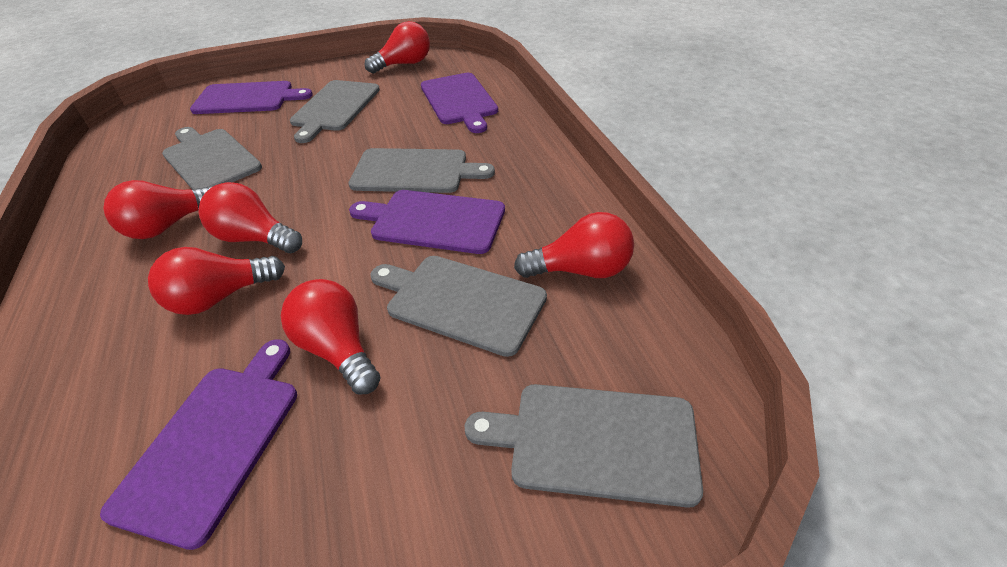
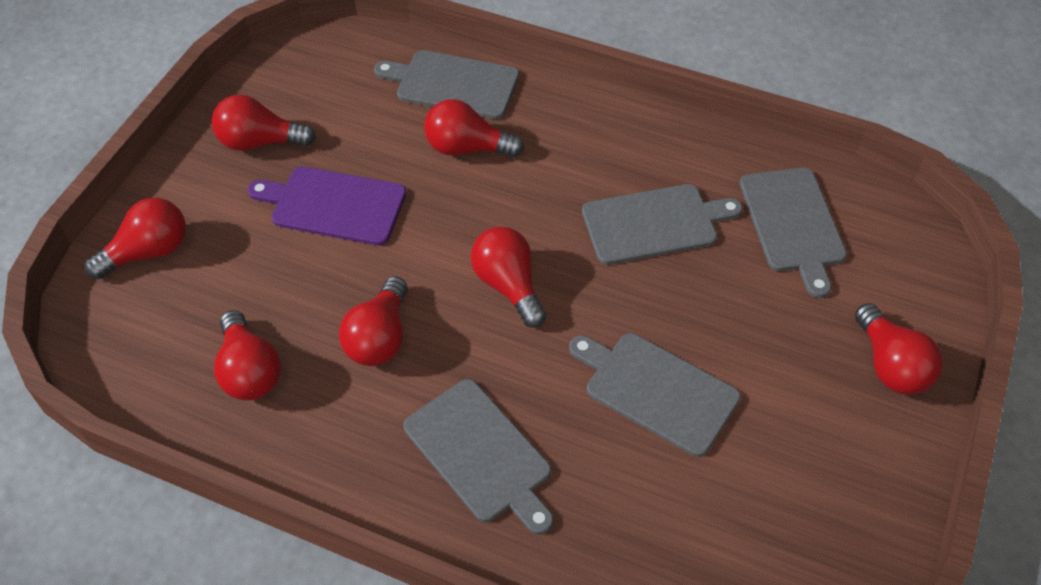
purple cutting board: 4 -> 1
red light bulb: 6 -> 7

